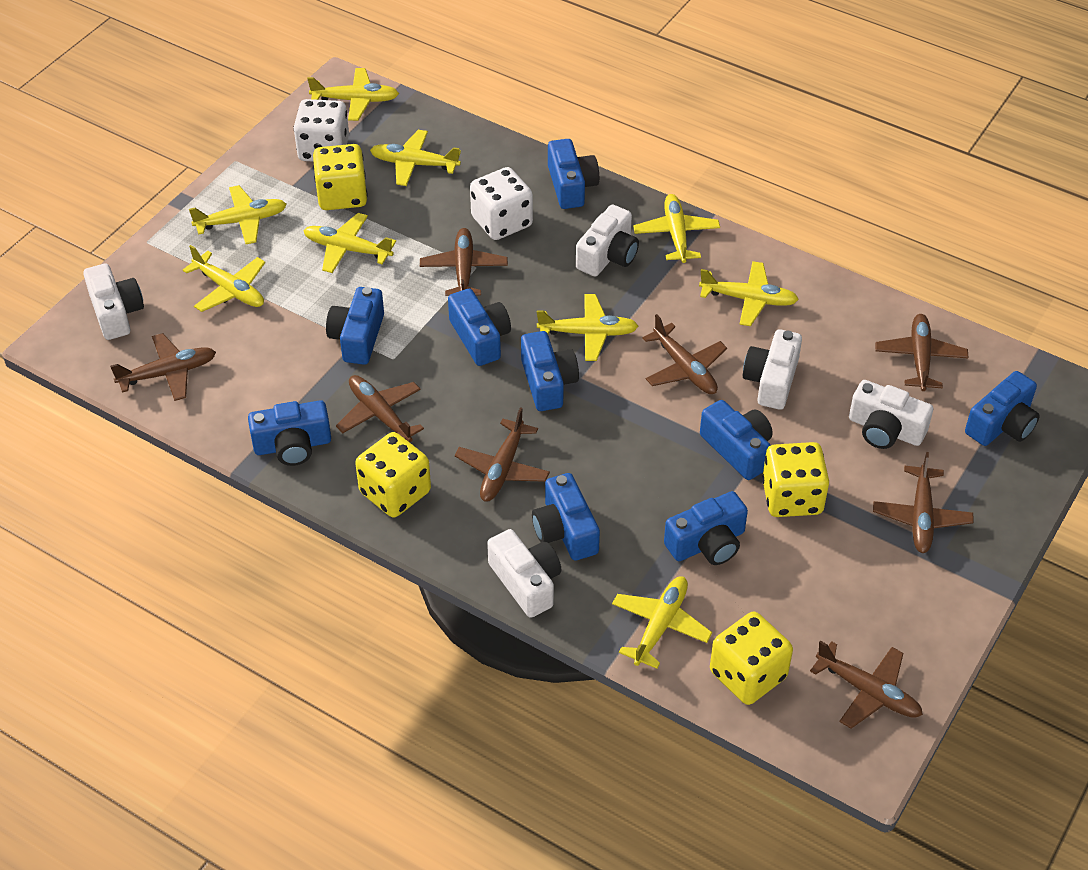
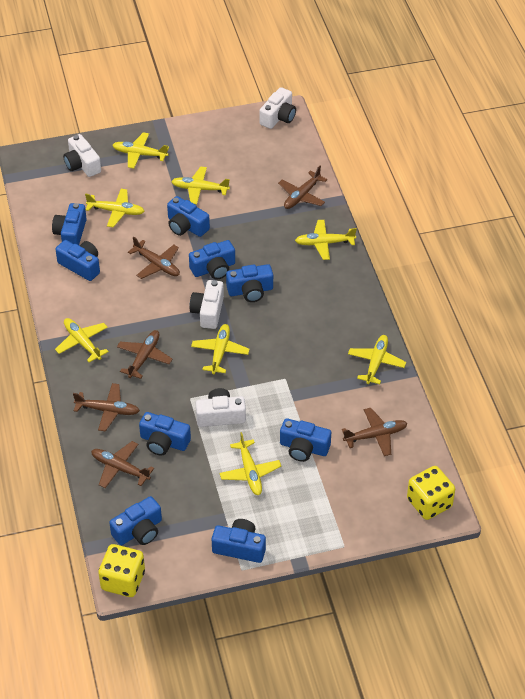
brown plane: 8 -> 6
white camera: 5 -> 4
white dice: 2 -> 0
yellow dice: 4 -> 2
yellow plane: 9 -> 8

